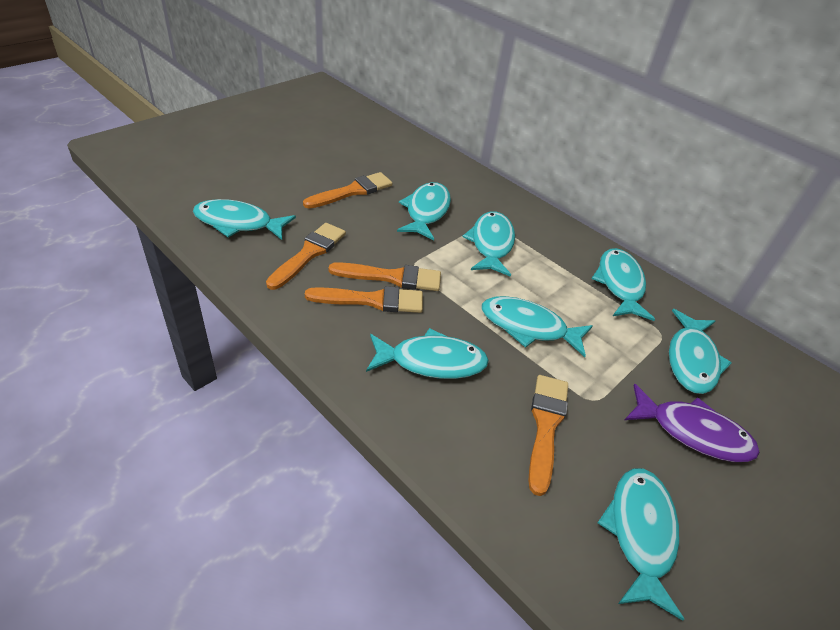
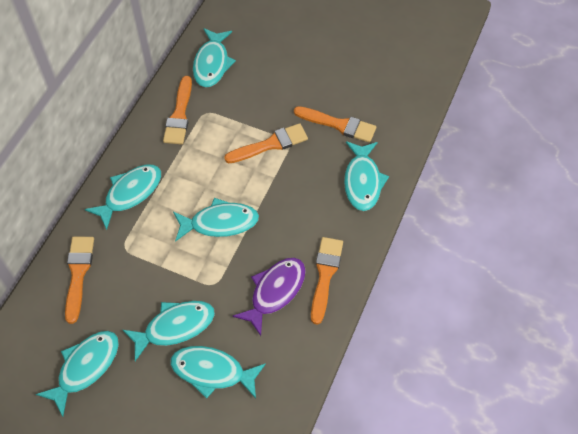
turquoise fish: 8 -> 7

